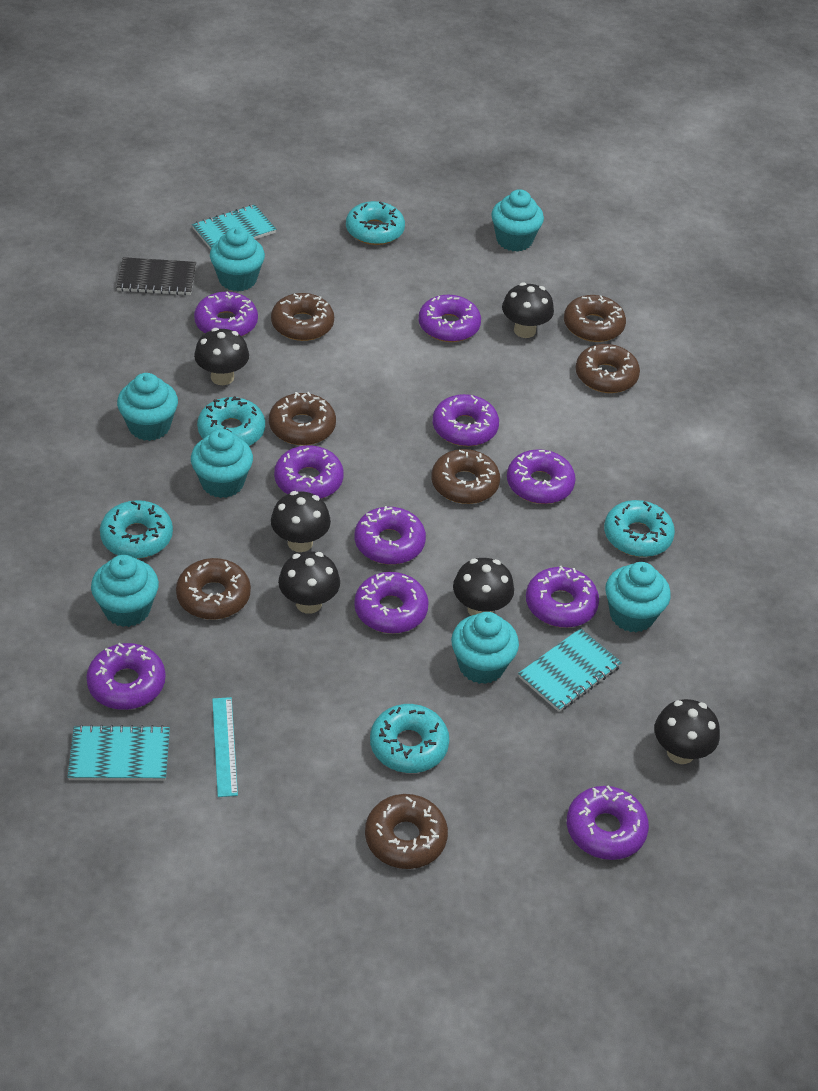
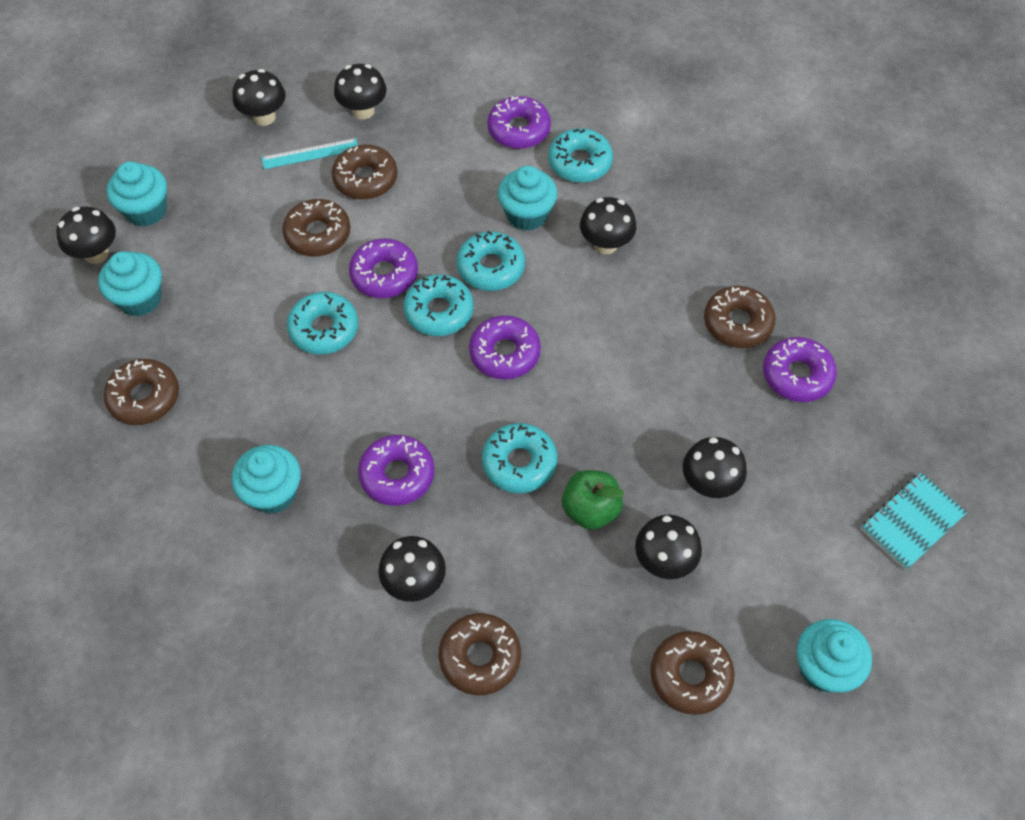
black mushroom: 6 -> 7
black notebook: 1 -> 0
brown donut: 7 -> 6
green apple: 0 -> 1
purple donut: 10 -> 5
turquoise cupcake: 7 -> 5
turquoise notebook: 3 -> 1

